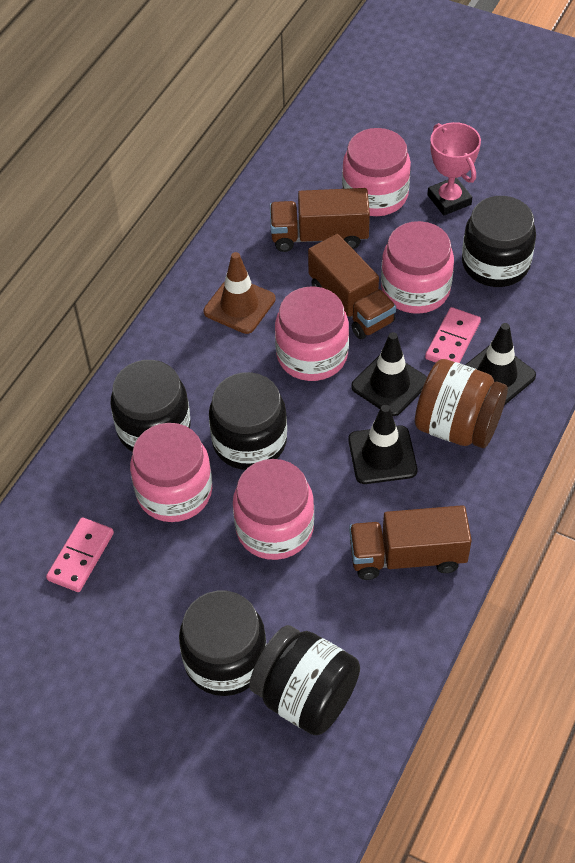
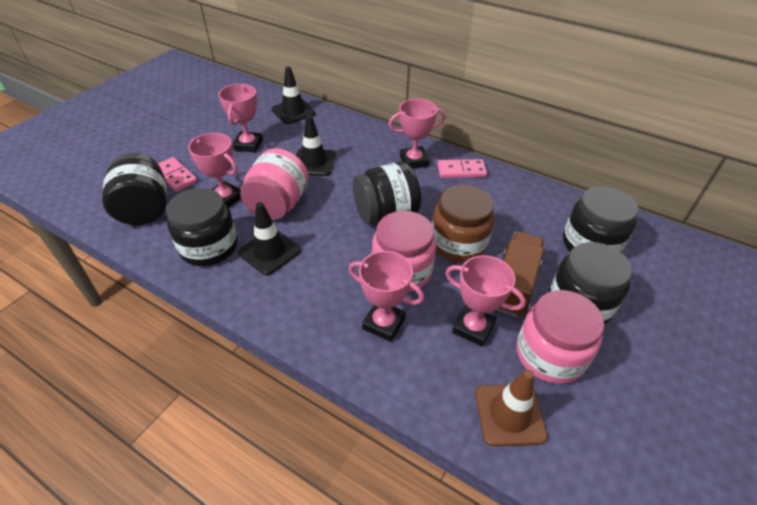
brown truck: 3 -> 1
pink jar: 5 -> 3
pink trophy: 1 -> 5

